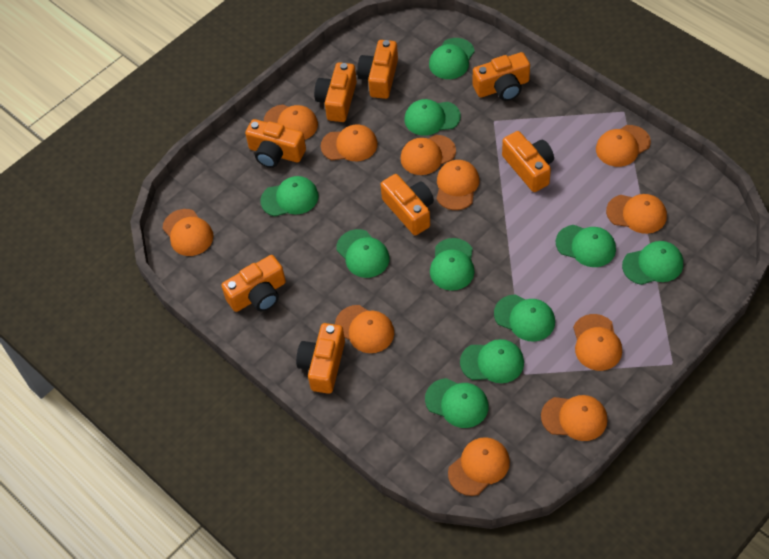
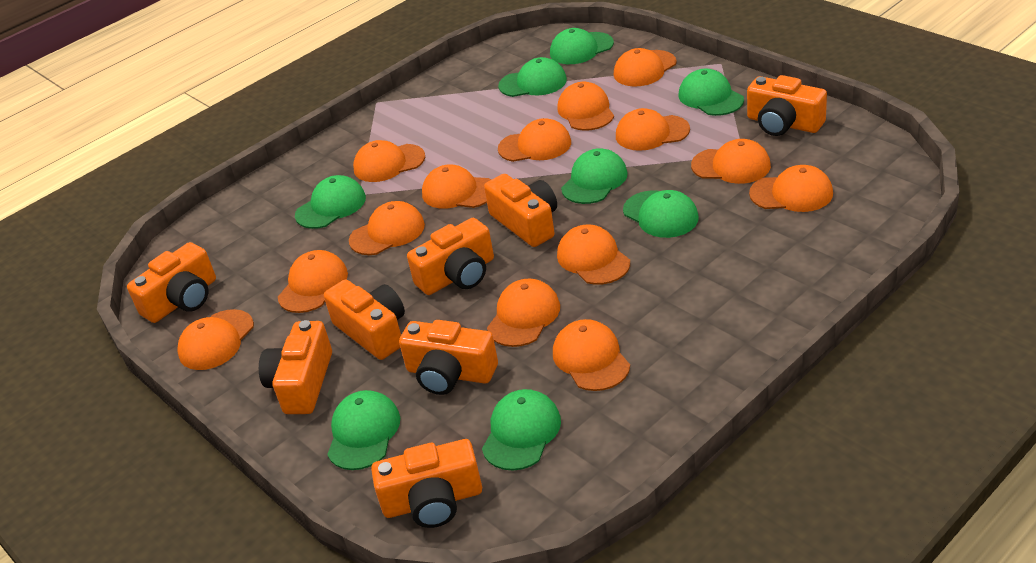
green cap: 10 -> 8
orange cap: 11 -> 14

